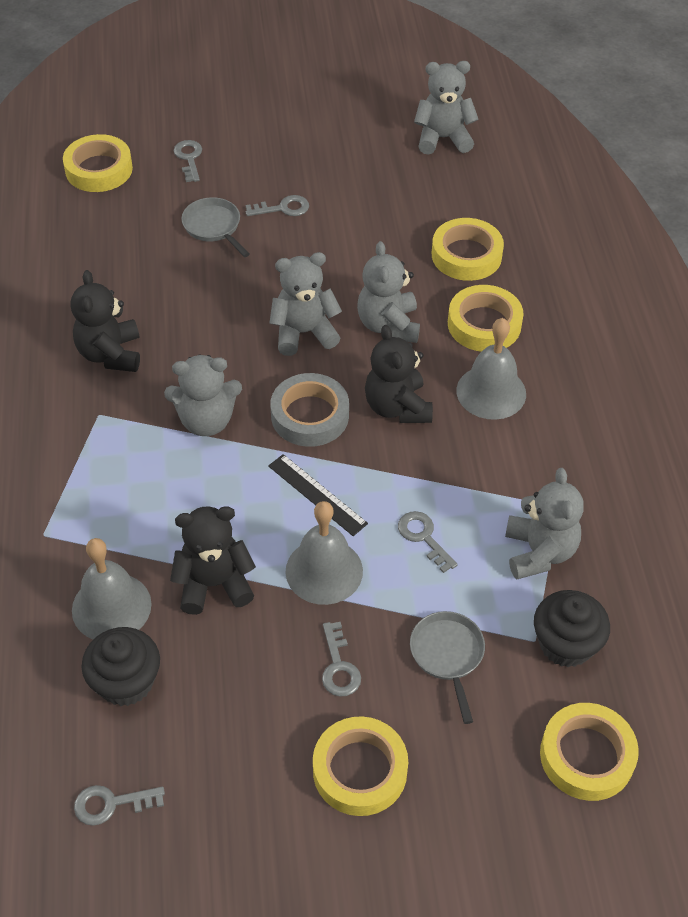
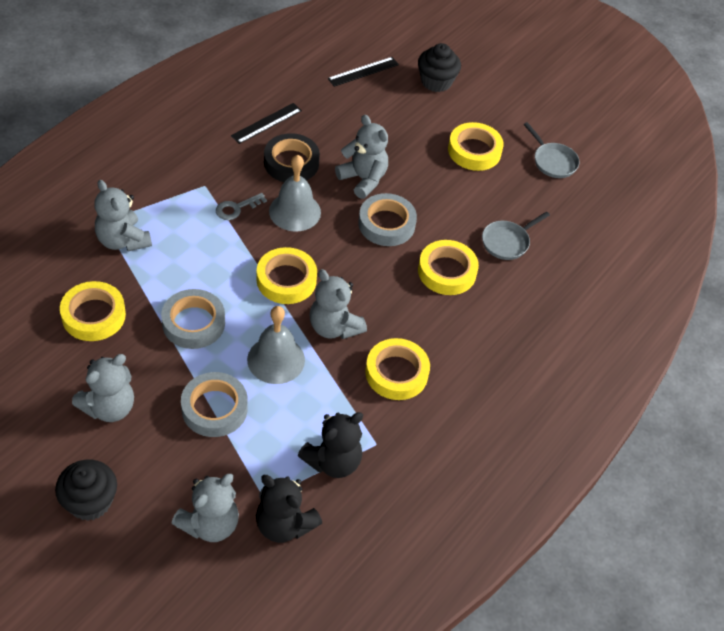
black ruler: 1 -> 2
black tape: 0 -> 1
black teddy bear: 3 -> 2
grey bell: 3 -> 2
grey key: 5 -> 1
grey tape: 1 -> 3

